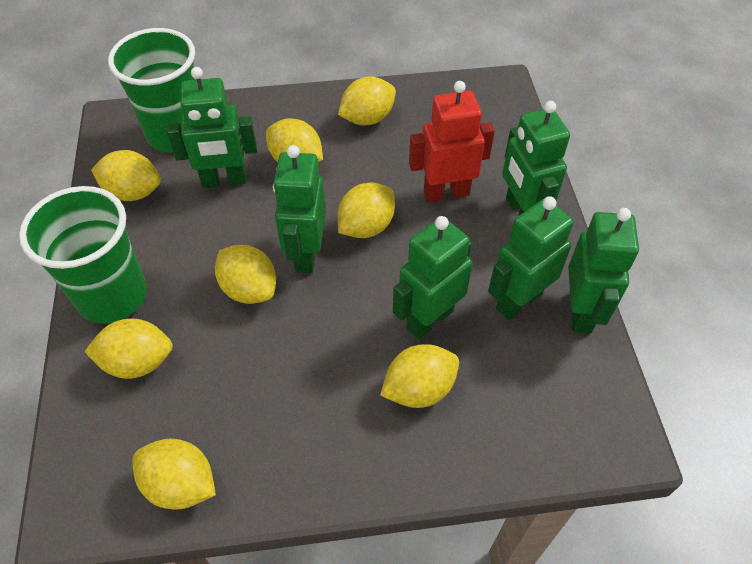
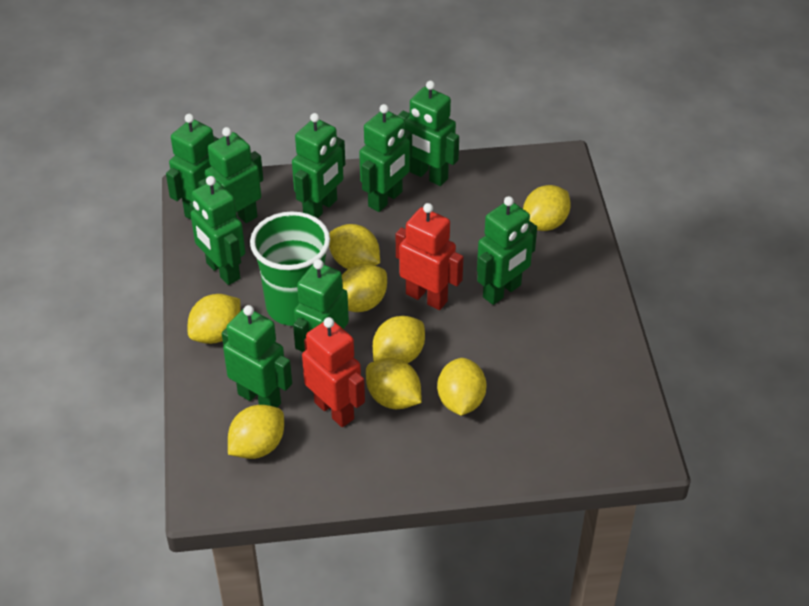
green cup: 2 -> 1
green robot: 6 -> 9
red robot: 1 -> 2

